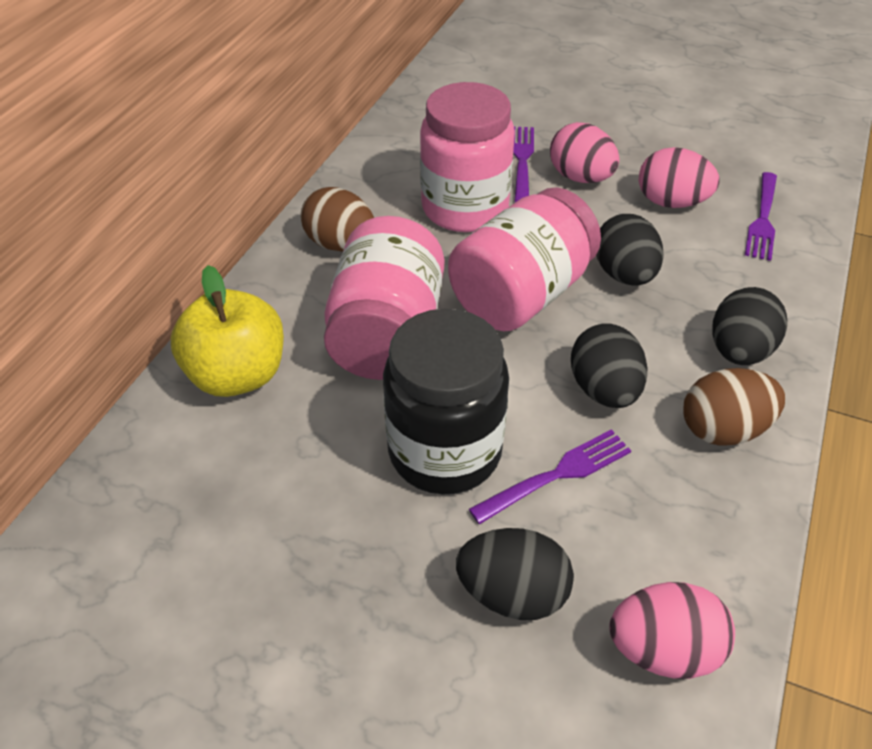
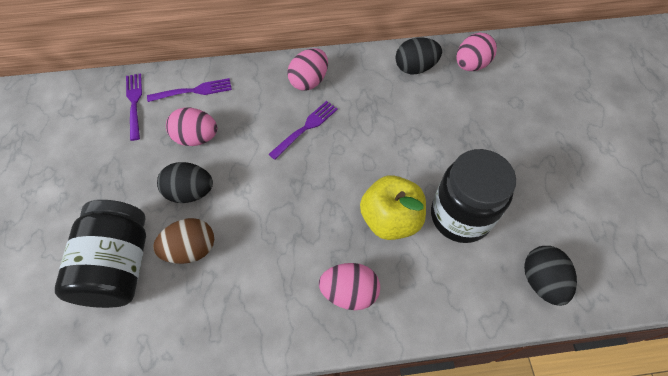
black egg: 4 -> 3
black jar: 1 -> 2
brown egg: 2 -> 1
pink egg: 3 -> 4
pink jar: 3 -> 0

